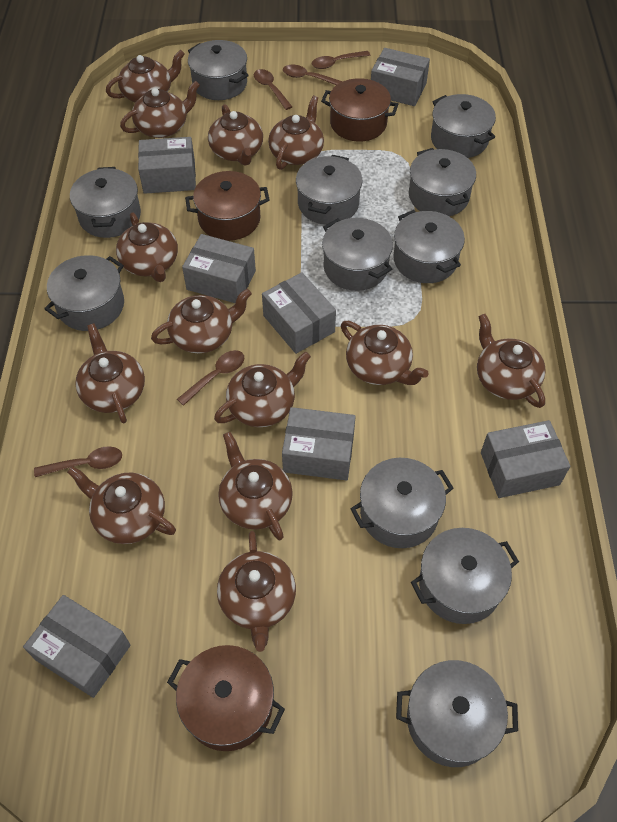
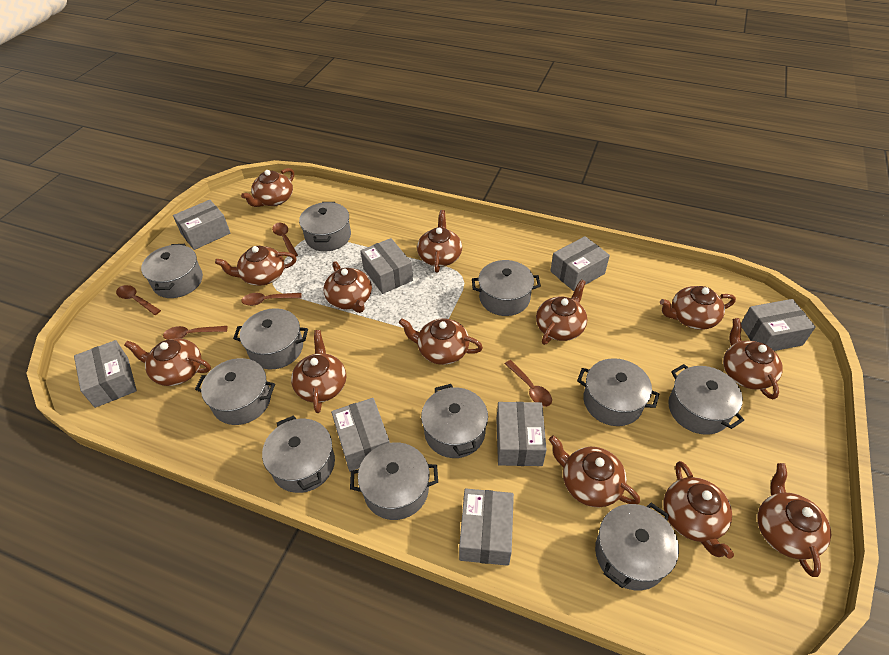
brown pot: 3 -> 0
grey box: 7 -> 8

